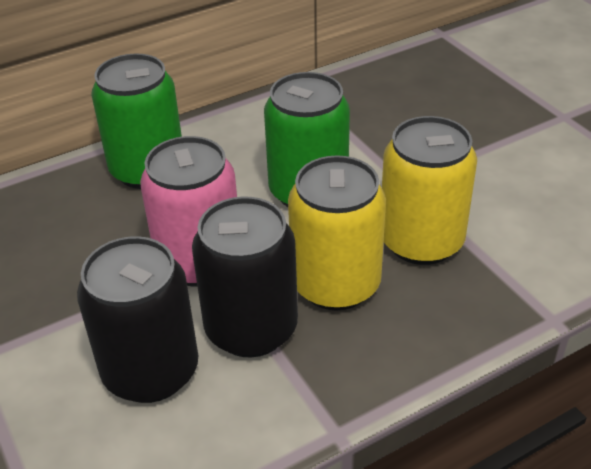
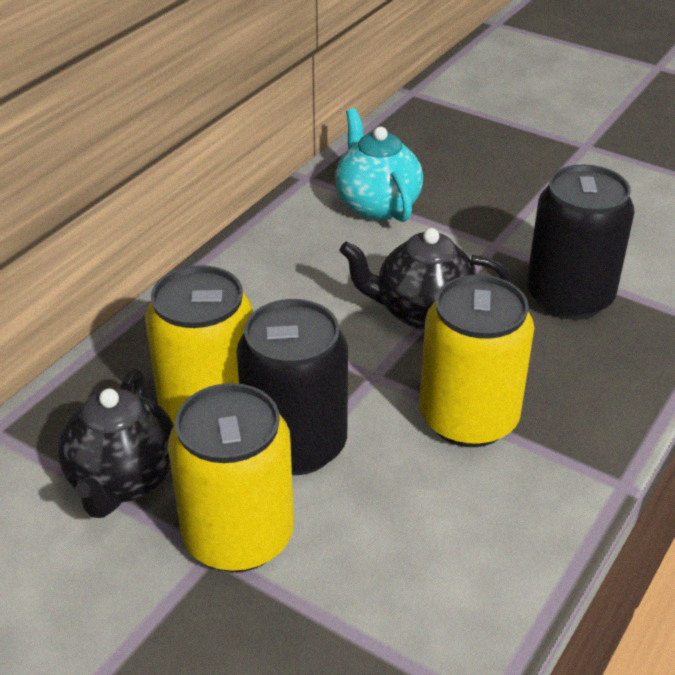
black teapot: 0 -> 2
green can: 2 -> 0
pink can: 1 -> 0
turquoise teapot: 0 -> 1
yellow can: 2 -> 3

